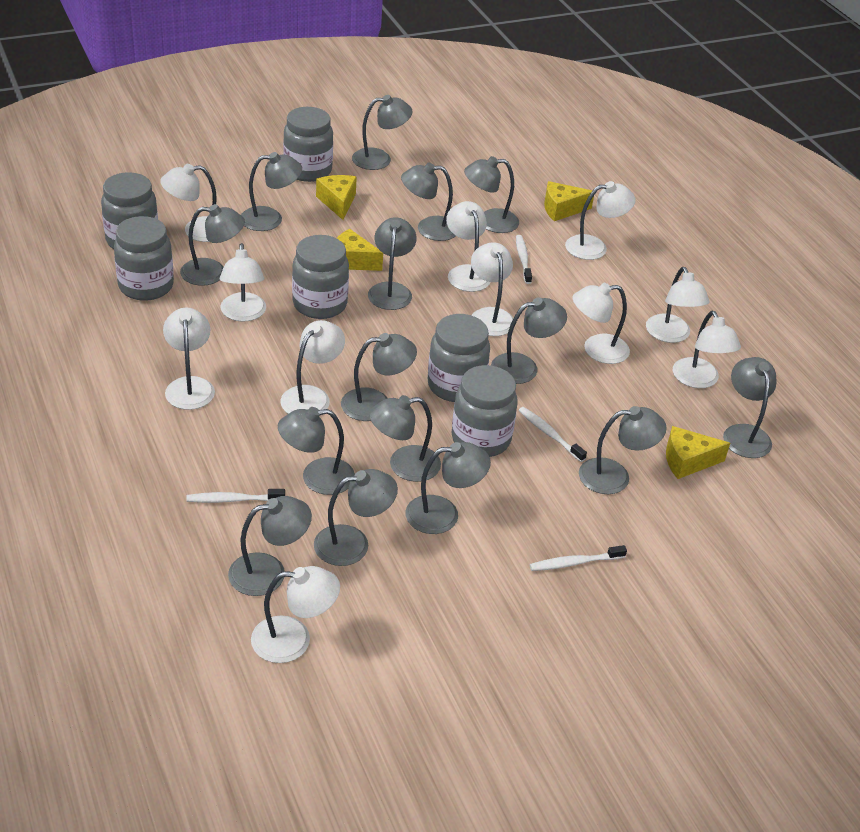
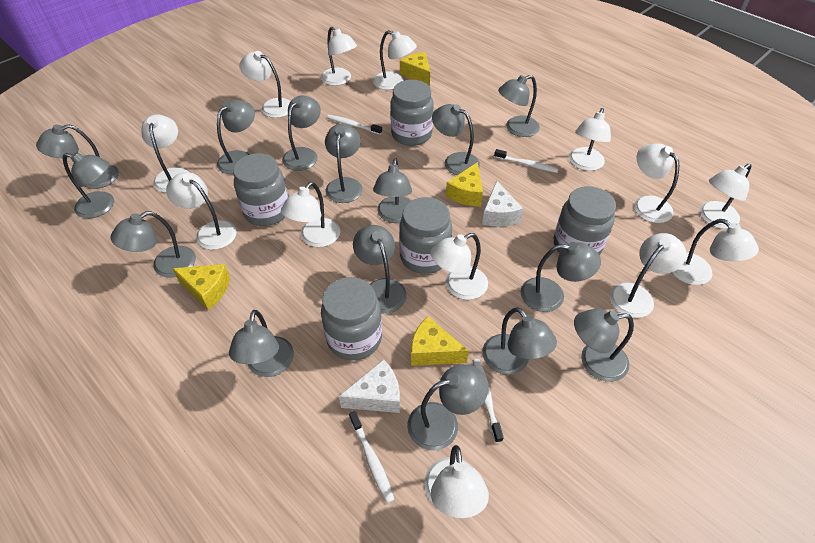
grey jar: 6 -> 5
white cheese: 0 -> 2
white lamp: 11 -> 13

